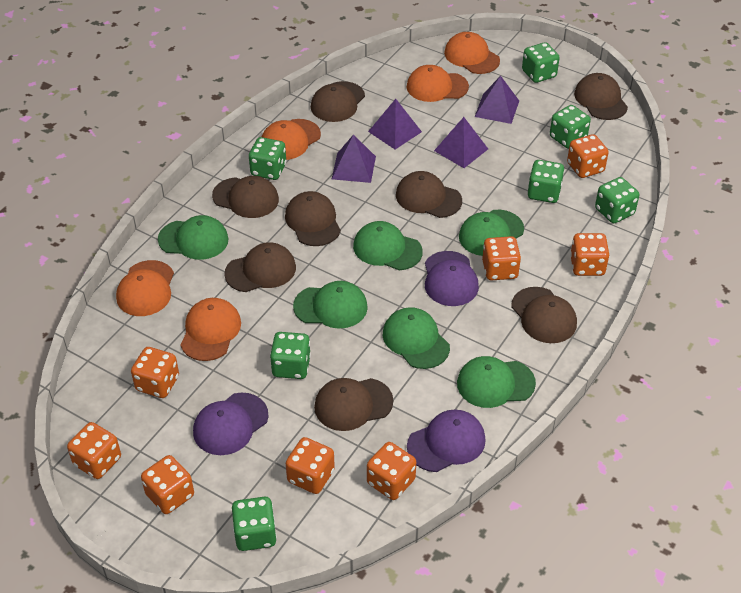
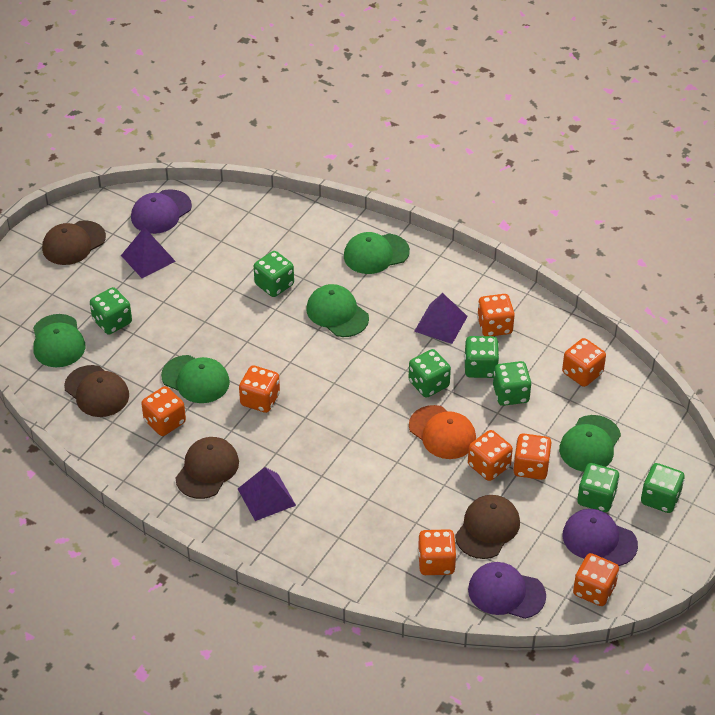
brown cap: 8 -> 4
green cap: 6 -> 5
orange cap: 5 -> 1
purple pyramid: 4 -> 3

